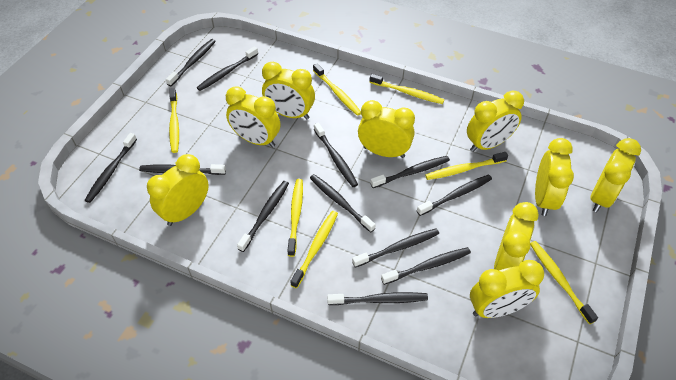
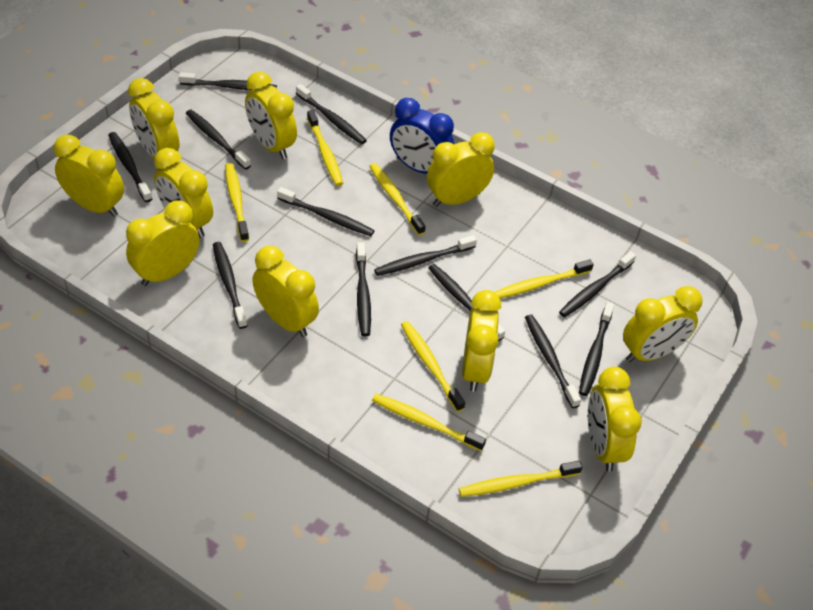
blue clock: 0 -> 1
yellow clock: 9 -> 10

